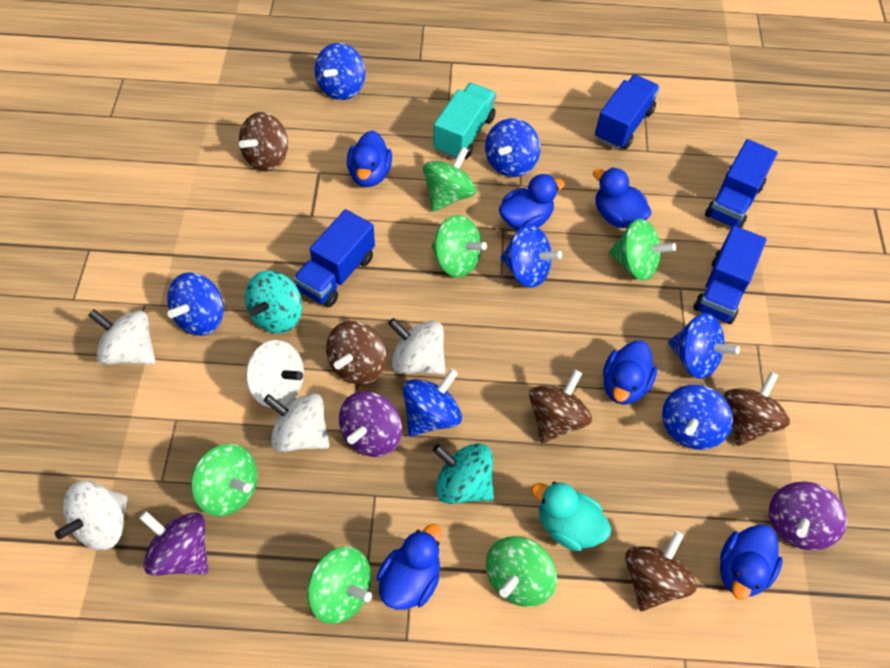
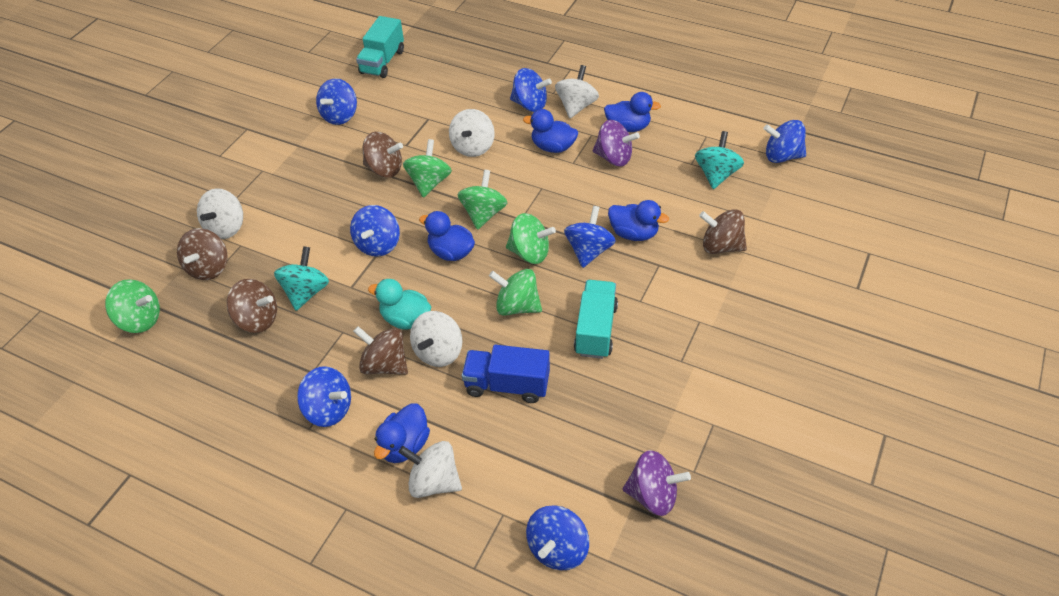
blue duck: 6 -> 5
blue truck: 4 -> 1
green spinning top: 6 -> 5
purple spinning top: 3 -> 2
turquoise truck: 1 -> 2

